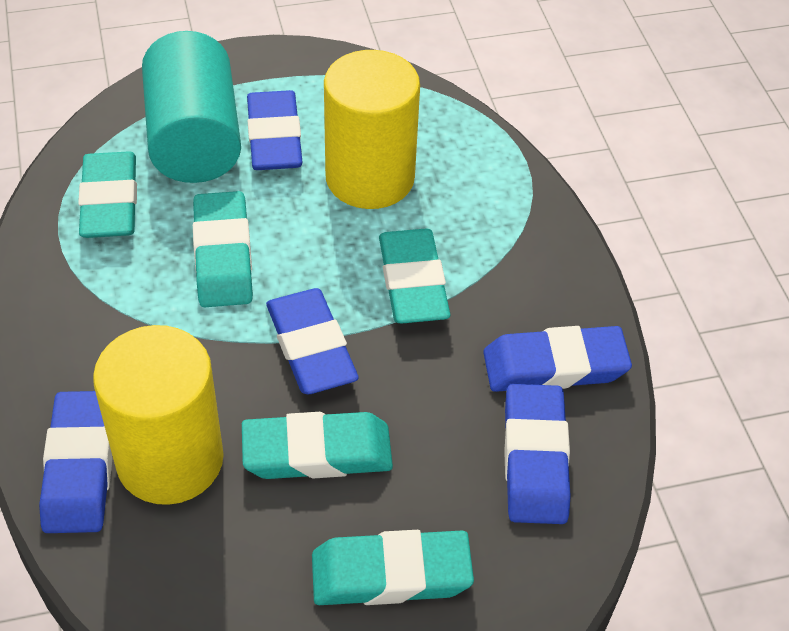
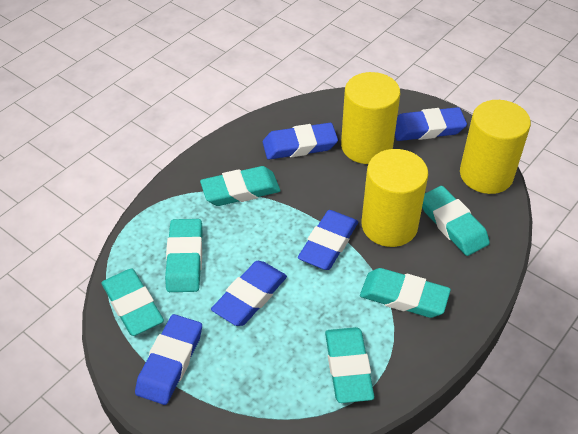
turquoise cylinder: 1 -> 0
turquoise eraser: 5 -> 6
yellow cylinder: 2 -> 3

